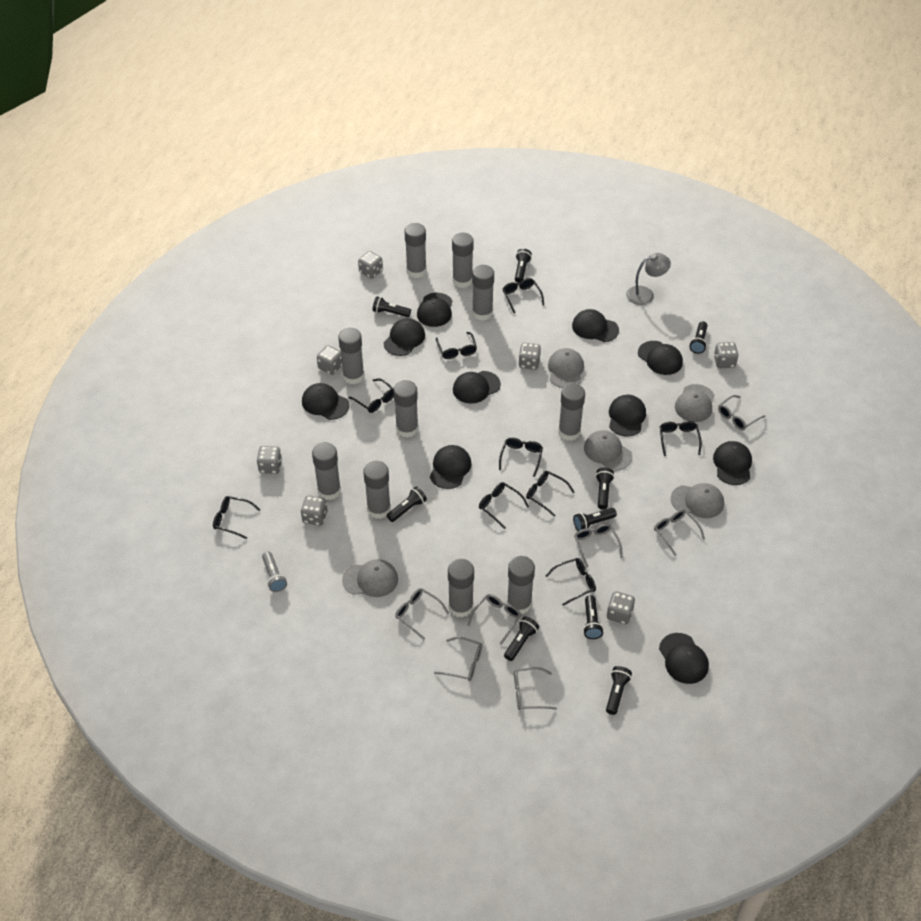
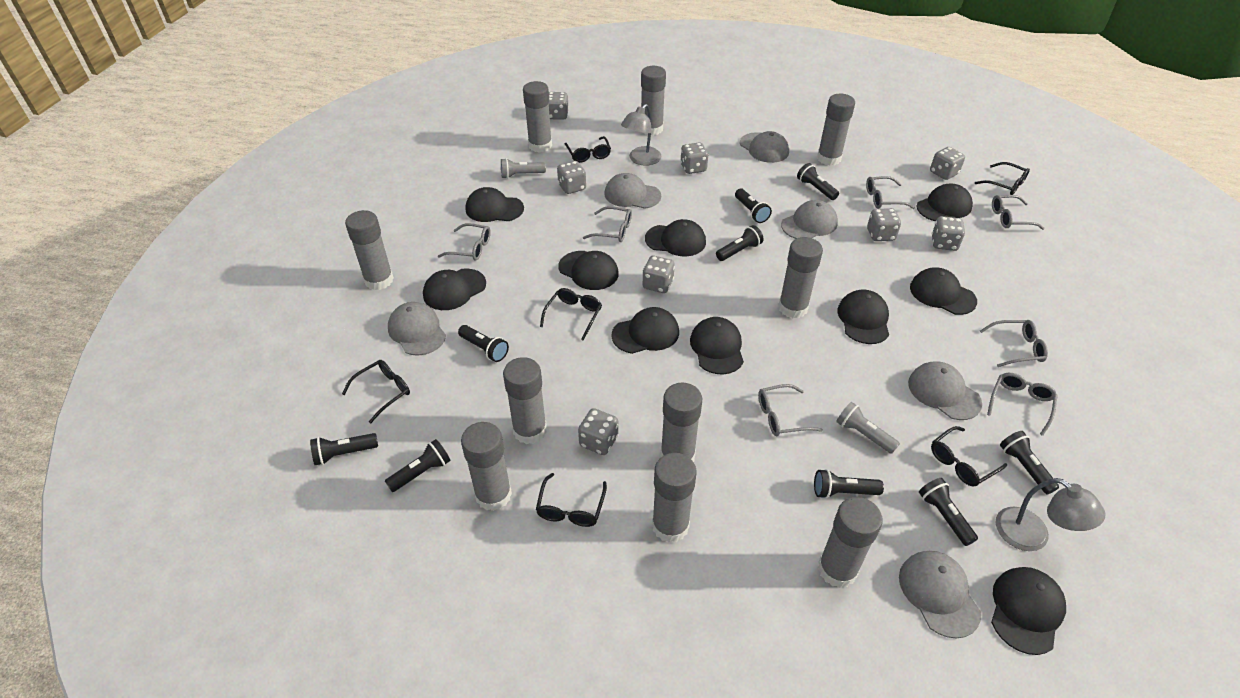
black glasses: 9 -> 6
grey cap: 5 -> 6
grey dice: 7 -> 8
grey flashlight: 1 -> 2
grey lamp: 1 -> 2

